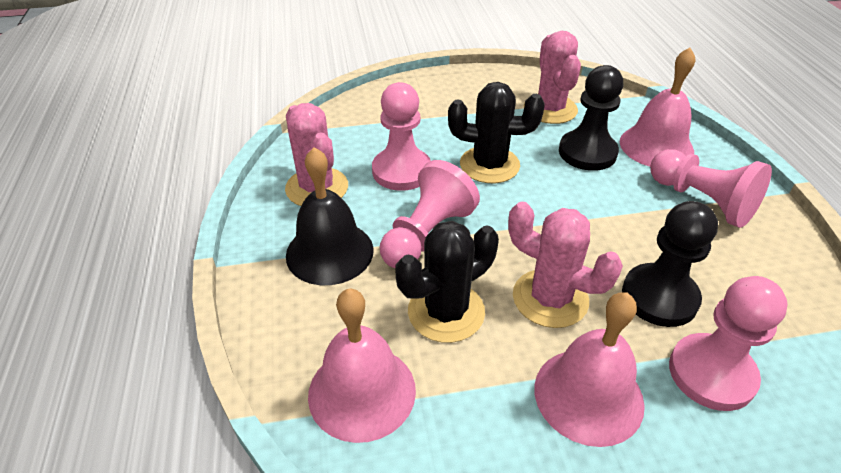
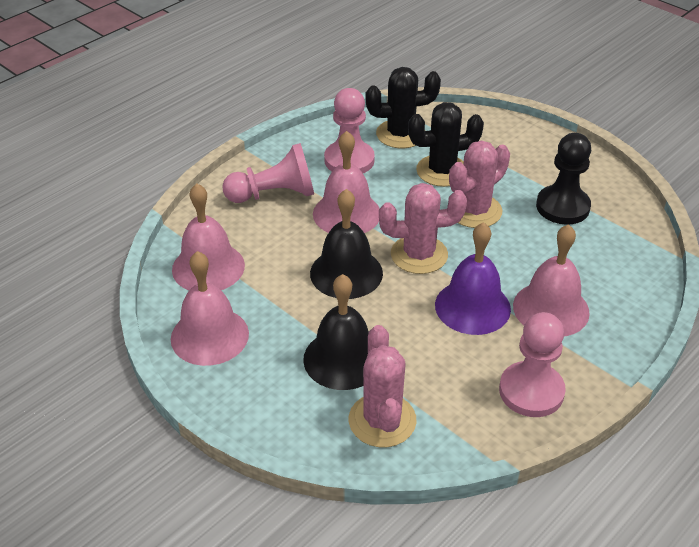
black bell: 1 -> 2
black pawn: 2 -> 1
pink bell: 3 -> 4
pink pawn: 4 -> 3
purple bell: 0 -> 1

